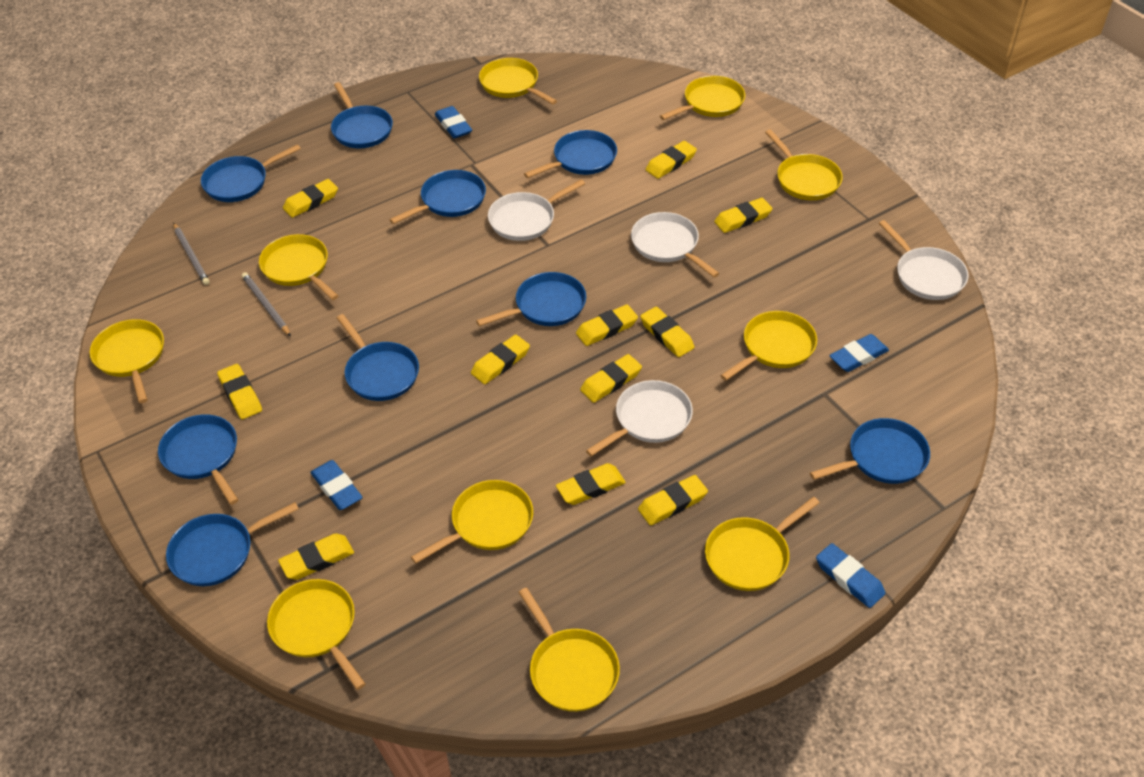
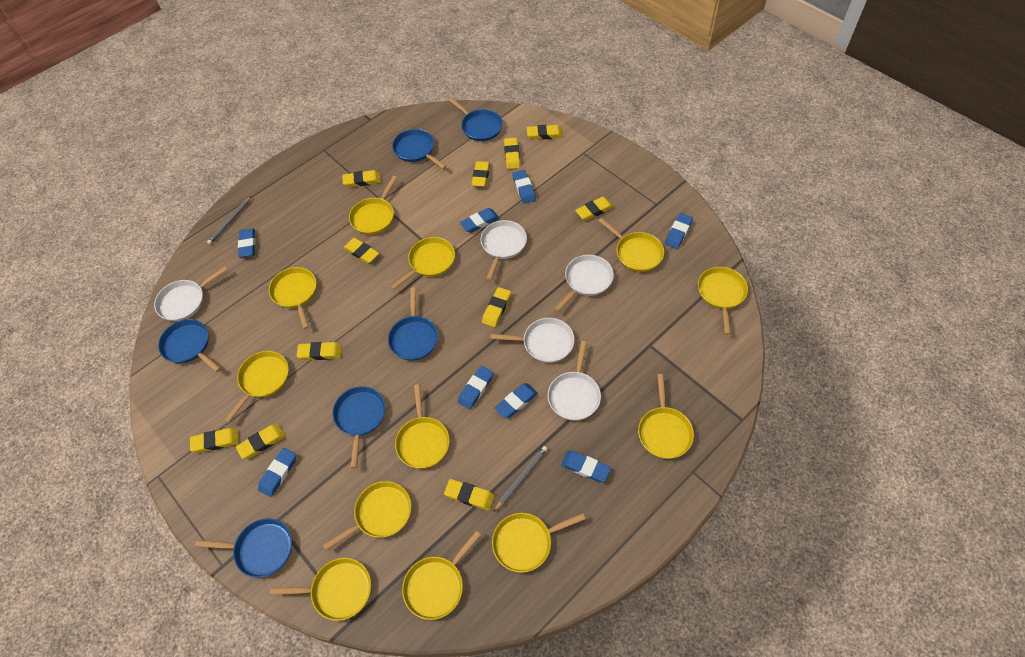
blue eraser: 4 -> 8
blue pan: 9 -> 6
white pan: 4 -> 5
yellow pan: 10 -> 12

